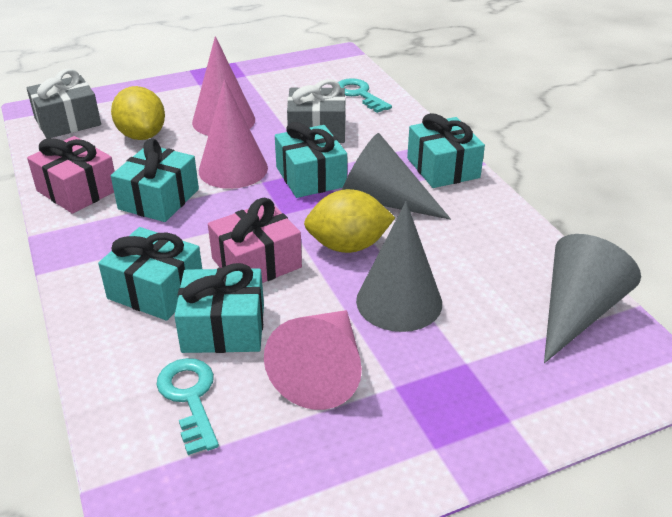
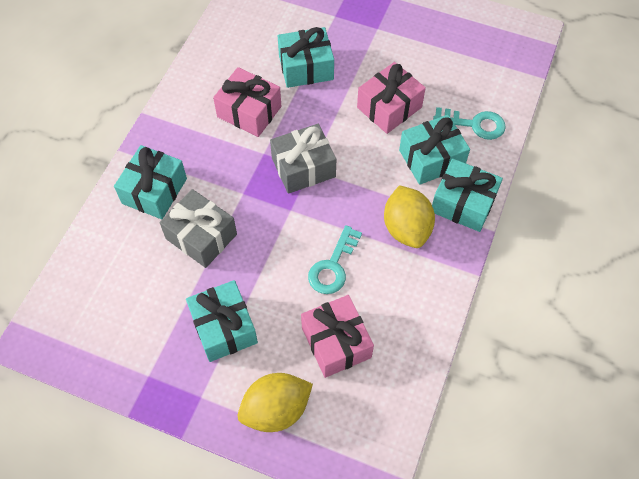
grey cone: 3 -> 0
pink cone: 3 -> 0
pink gift: 2 -> 3

